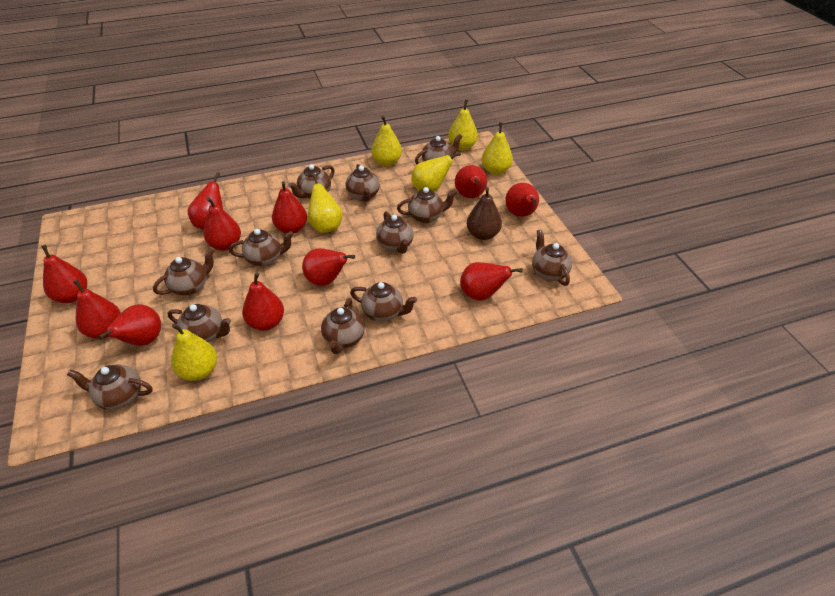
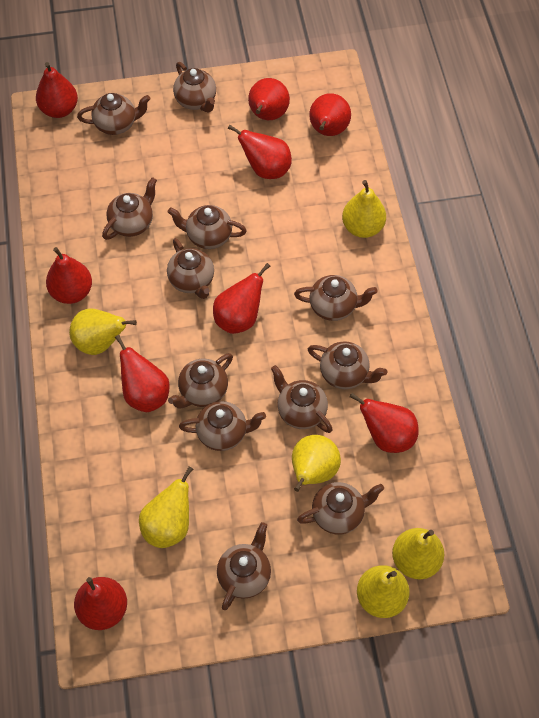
brown pear: 1 -> 0
red pear: 11 -> 9

